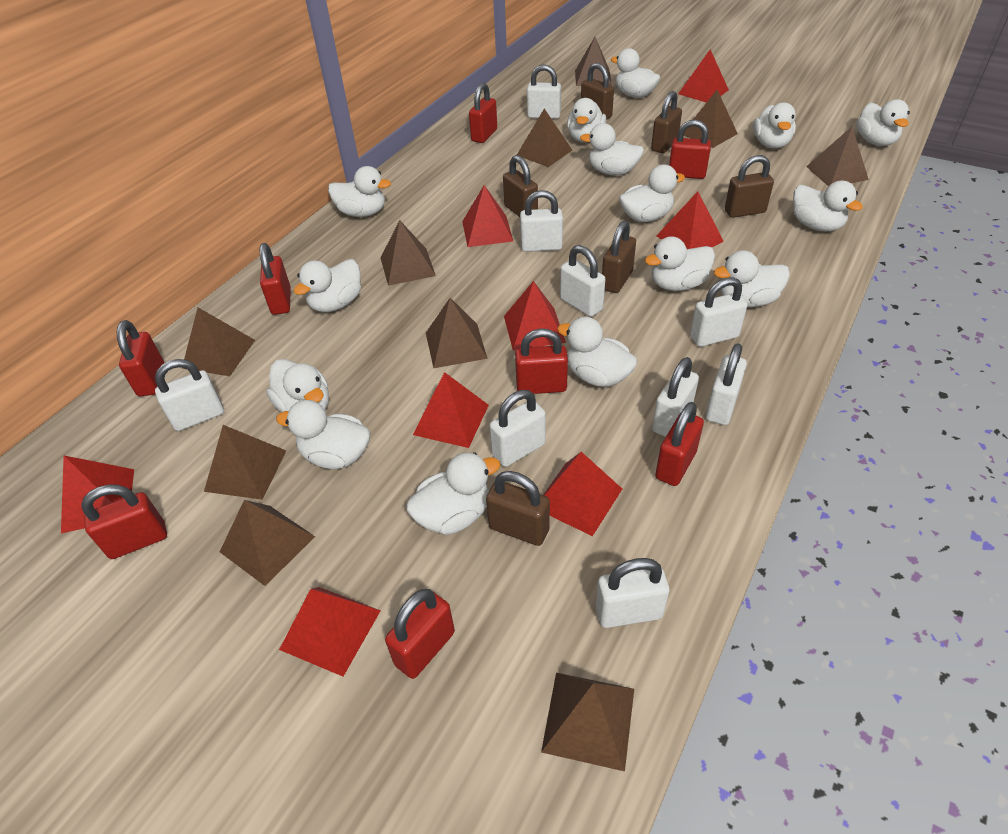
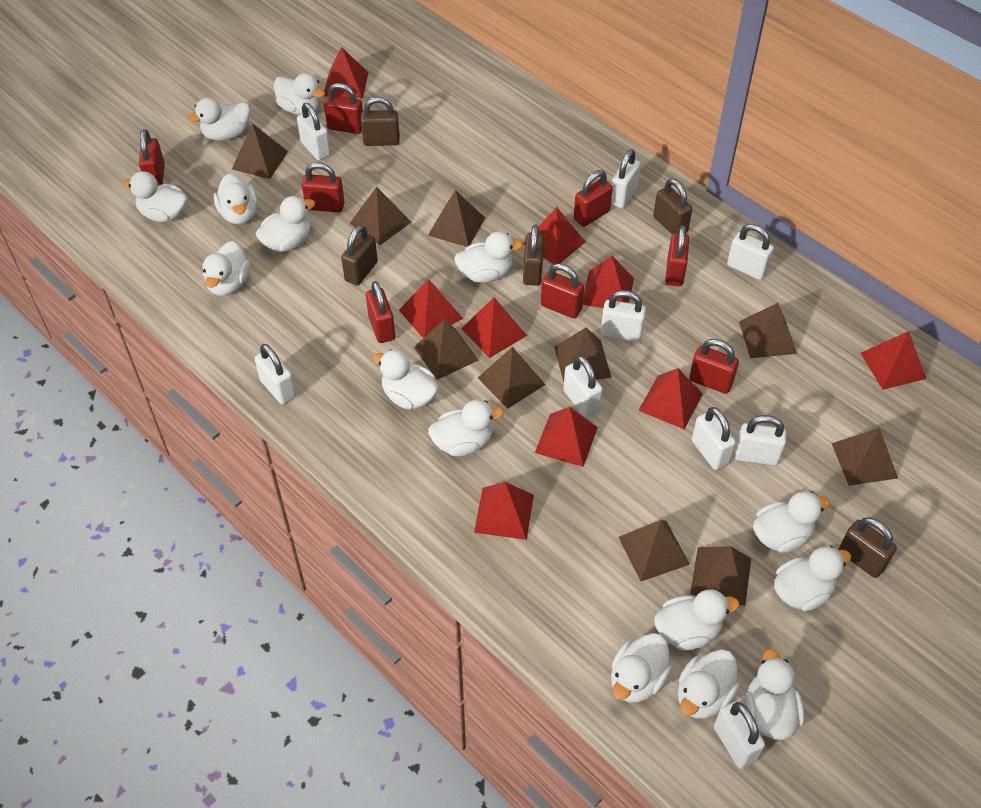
brown padlock: 6 -> 5
red pyramid: 8 -> 9

